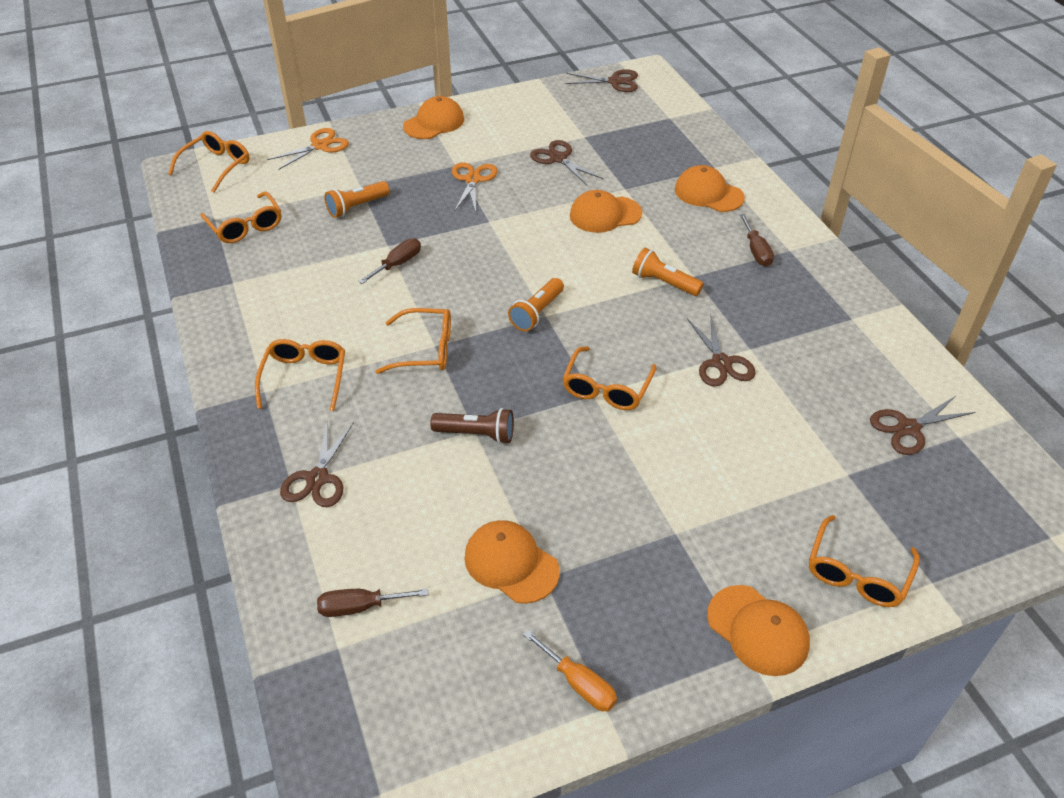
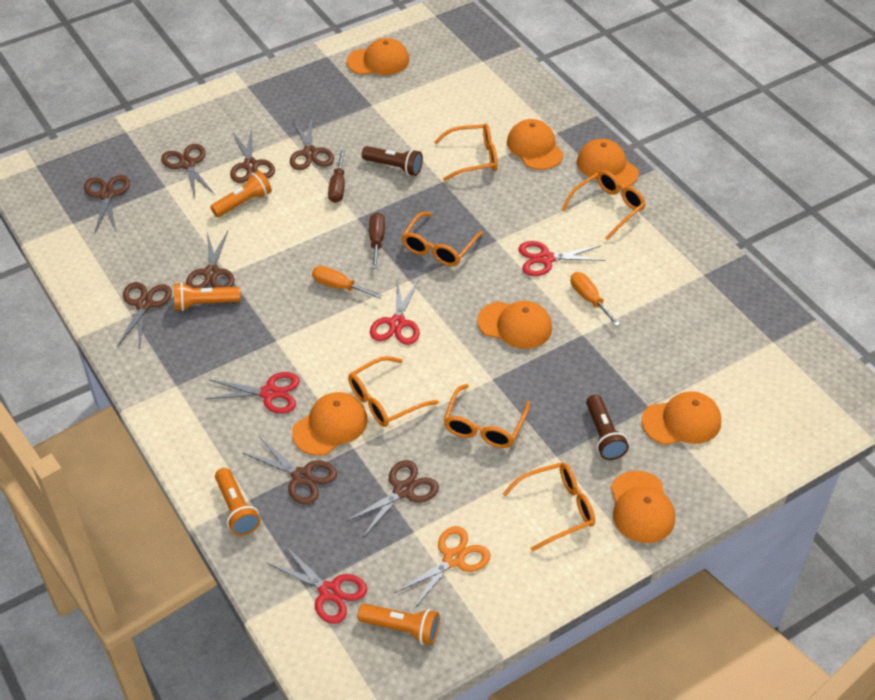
brown flashlight: 1 -> 2
brown scissors: 5 -> 8
brown screwdriver: 3 -> 2
orange cap: 5 -> 7
orange flashlight: 3 -> 4
orange scissors: 2 -> 1
orange screwdriver: 1 -> 2
red scissors: 0 -> 4

